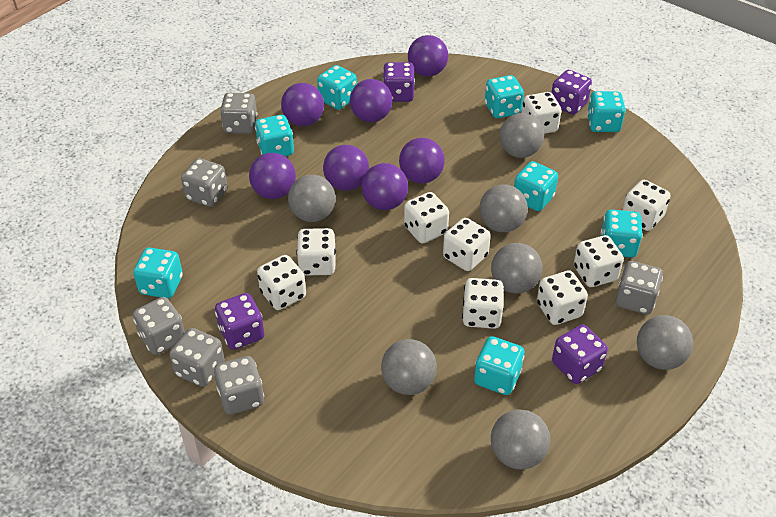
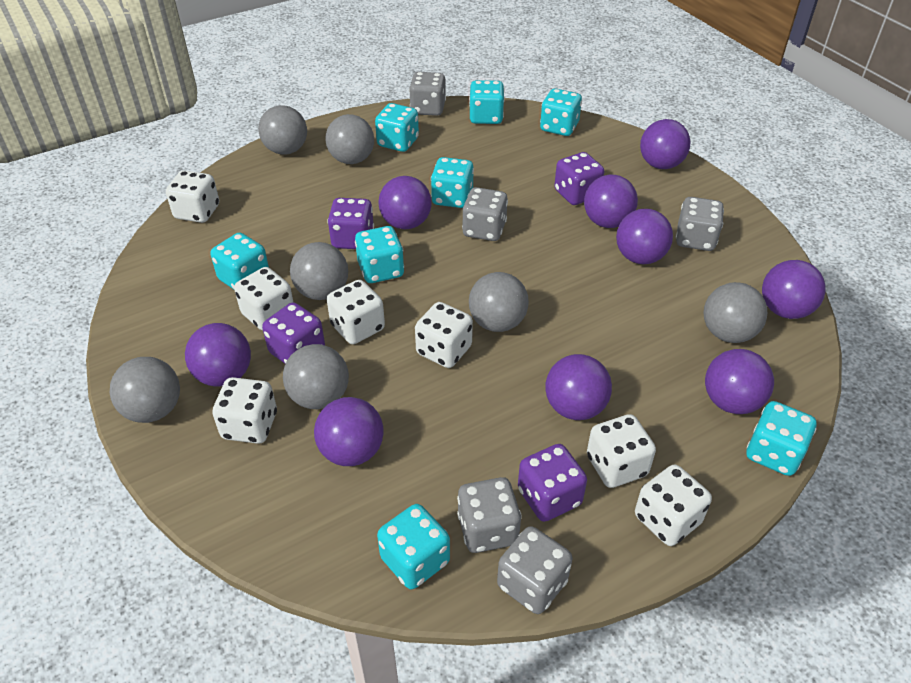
grey dice: 6 -> 5
purple ball: 7 -> 9
white dice: 9 -> 7

